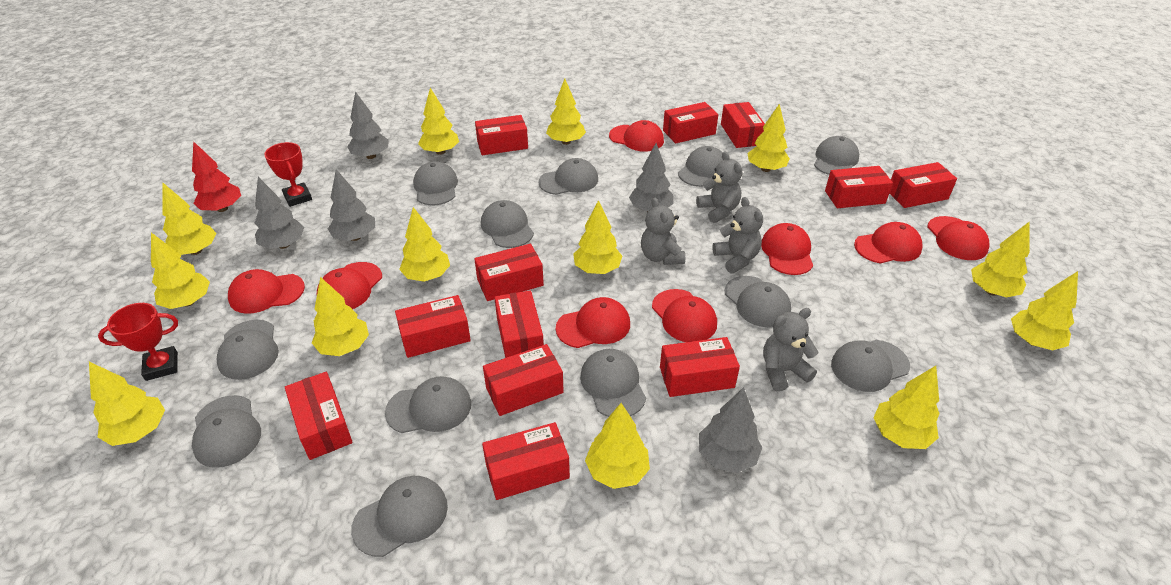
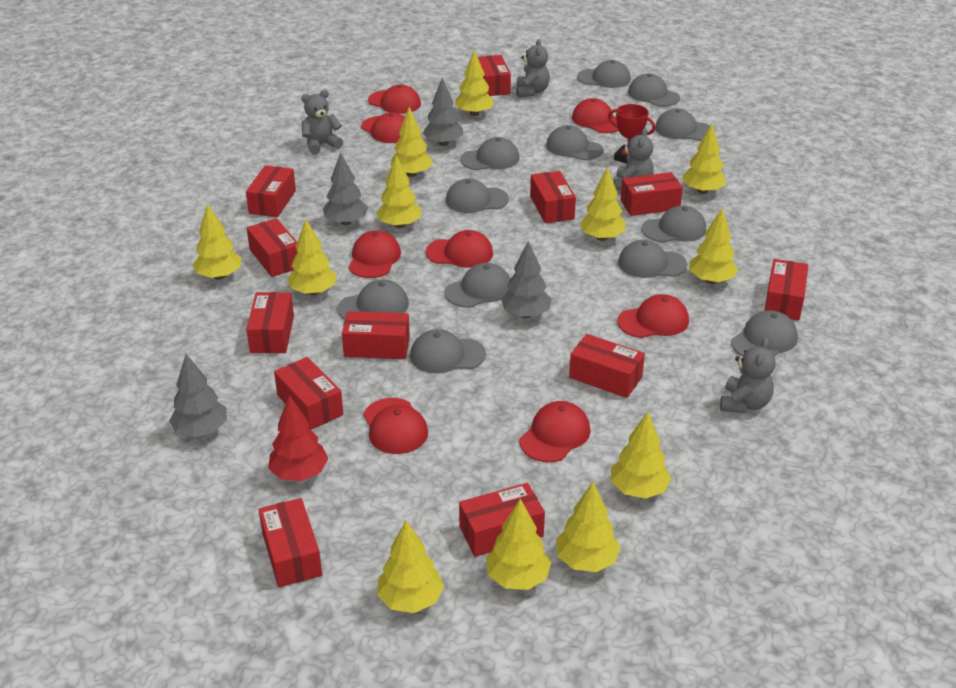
grey tree: 5 -> 4
red trophy: 2 -> 1
yellow tree: 13 -> 12

